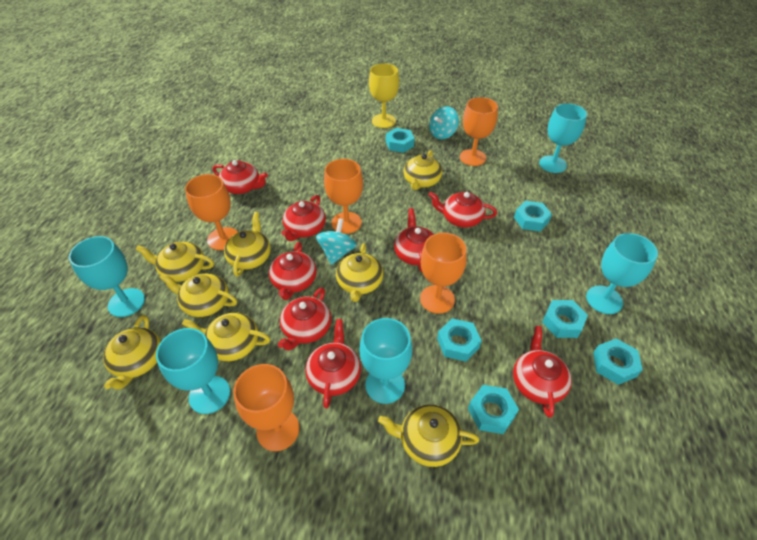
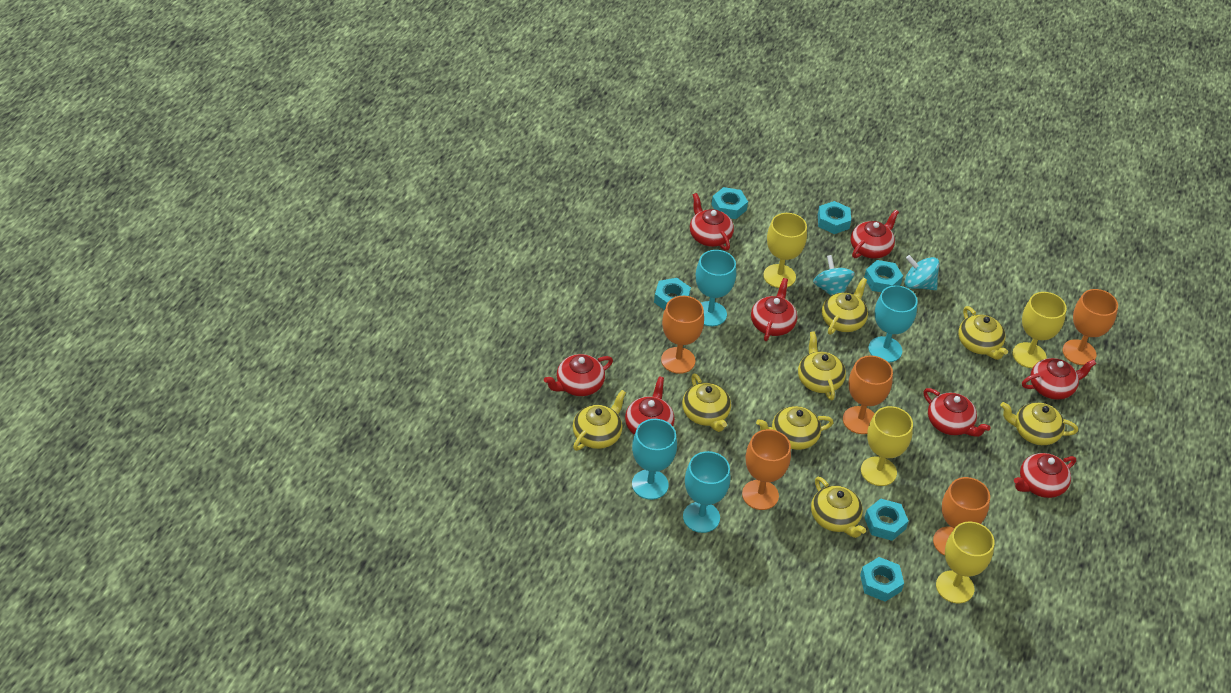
turquoise goblet: 5 -> 4
yellow goblet: 1 -> 4

